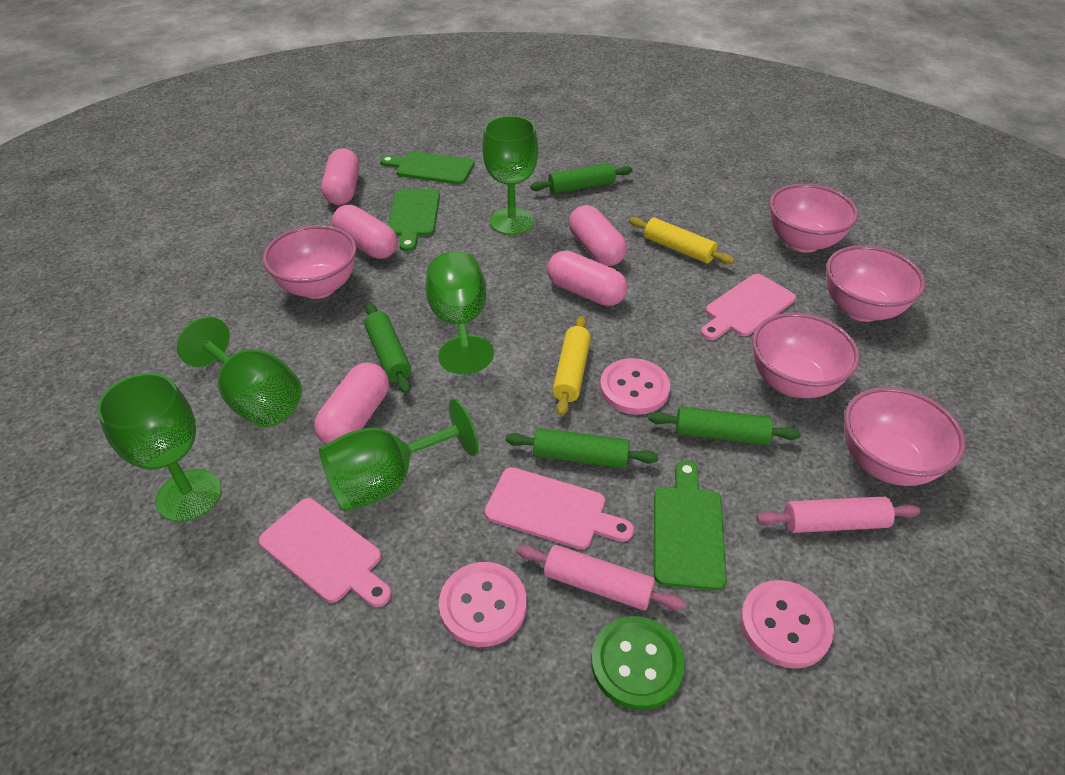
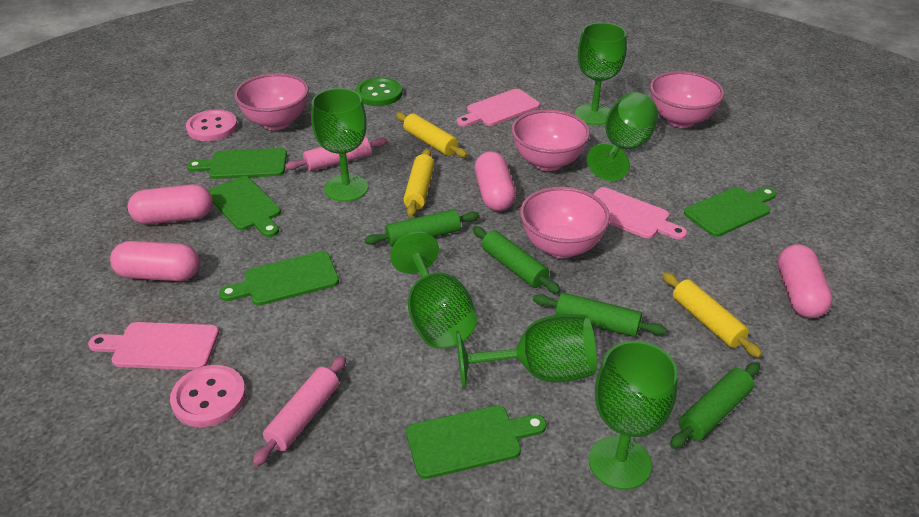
green cutting board: 3 -> 5
green goblet: 5 -> 6
pink bowl: 5 -> 4
pink button: 3 -> 2
pink capsule: 5 -> 4
yellow rolling pin: 2 -> 3

